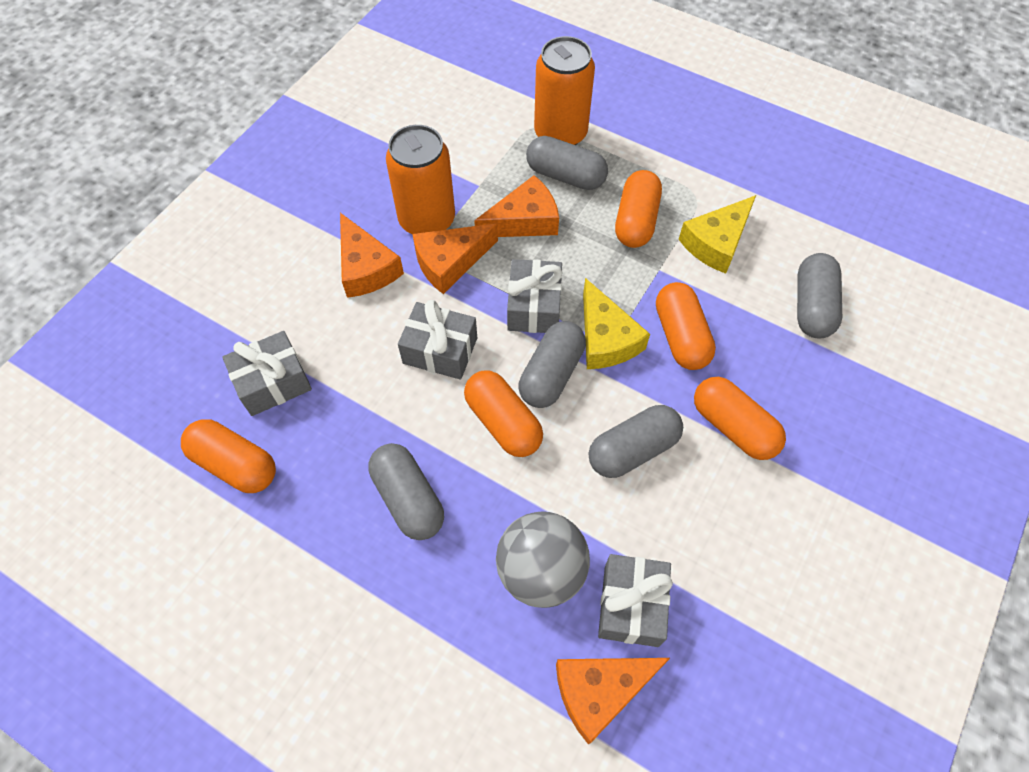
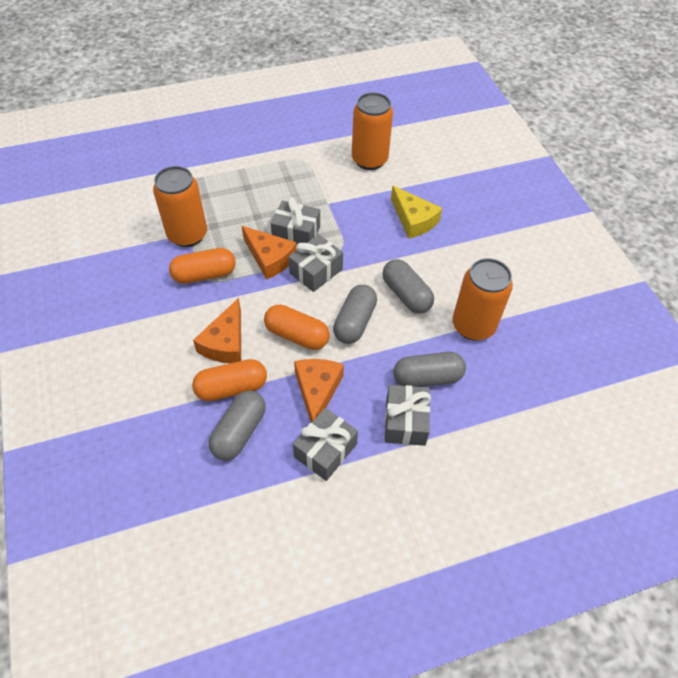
grey ball: 1 -> 0
grey capsule: 5 -> 4
orange can: 2 -> 3
orange capsule: 5 -> 3
orange cheese: 4 -> 3
yellow cheese: 2 -> 1

